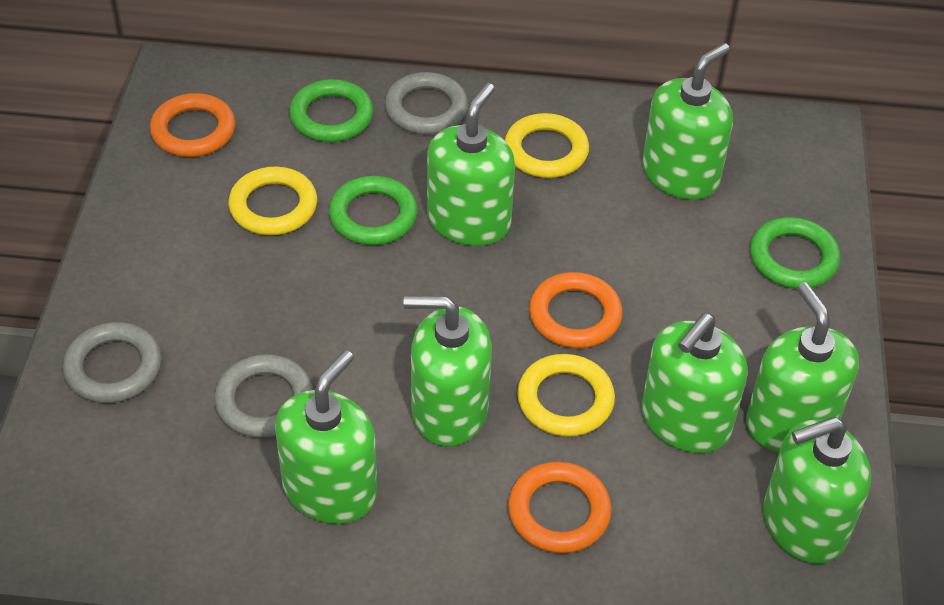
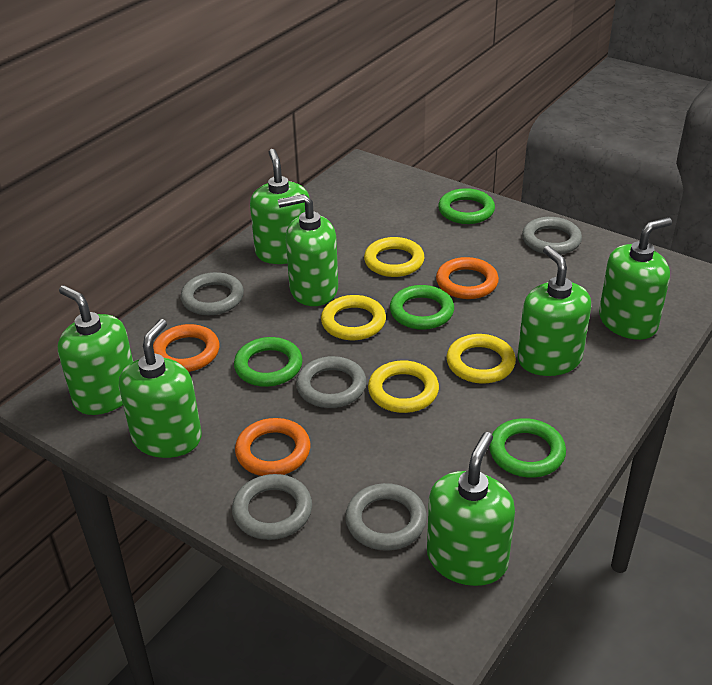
green ring: 3 -> 4
grey ring: 3 -> 5
yellow ring: 3 -> 4

